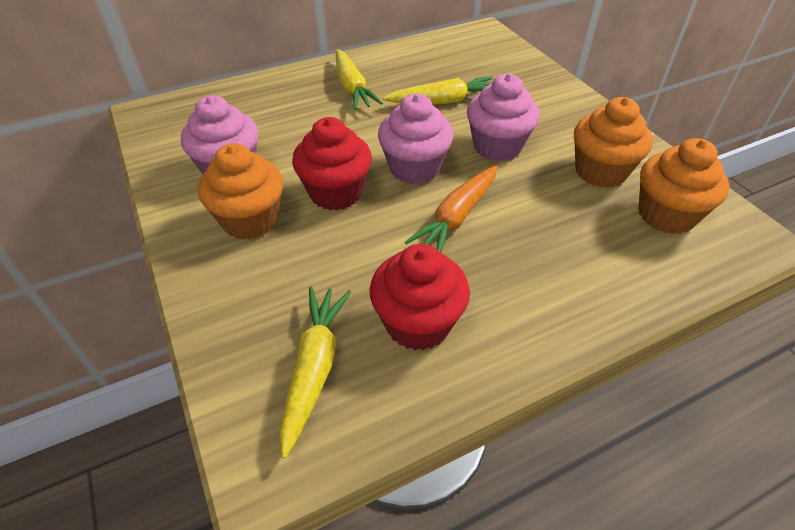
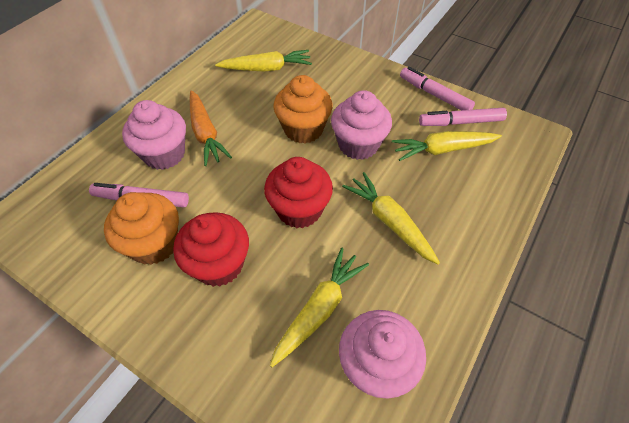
orange cupcake: 3 -> 2
pink marker: 0 -> 3
yellow carrot: 3 -> 4

